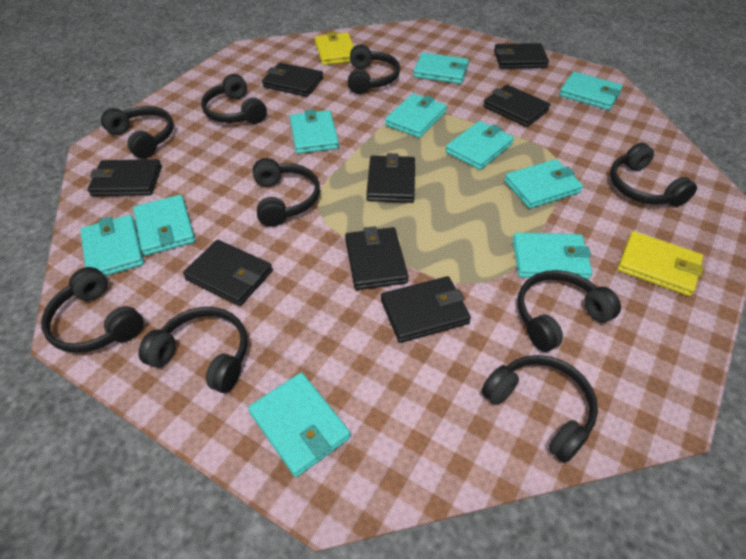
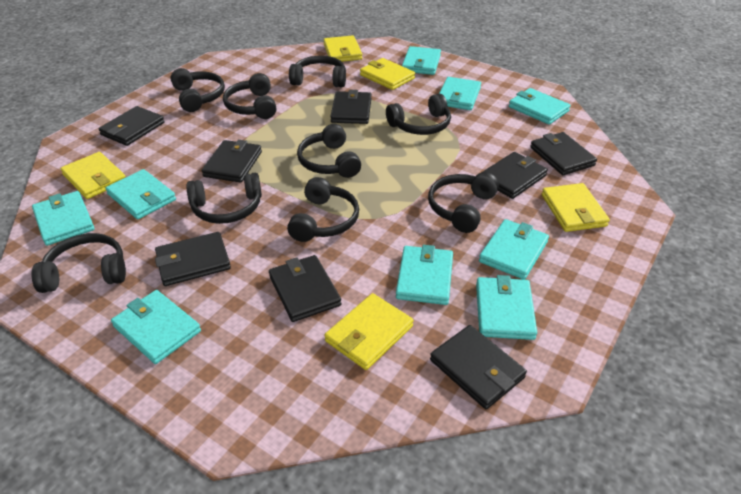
turquoise wallet: 10 -> 9
yellow wallet: 2 -> 5

